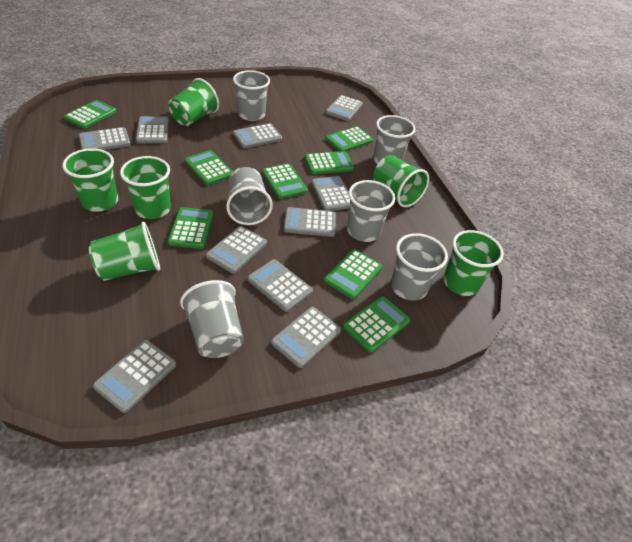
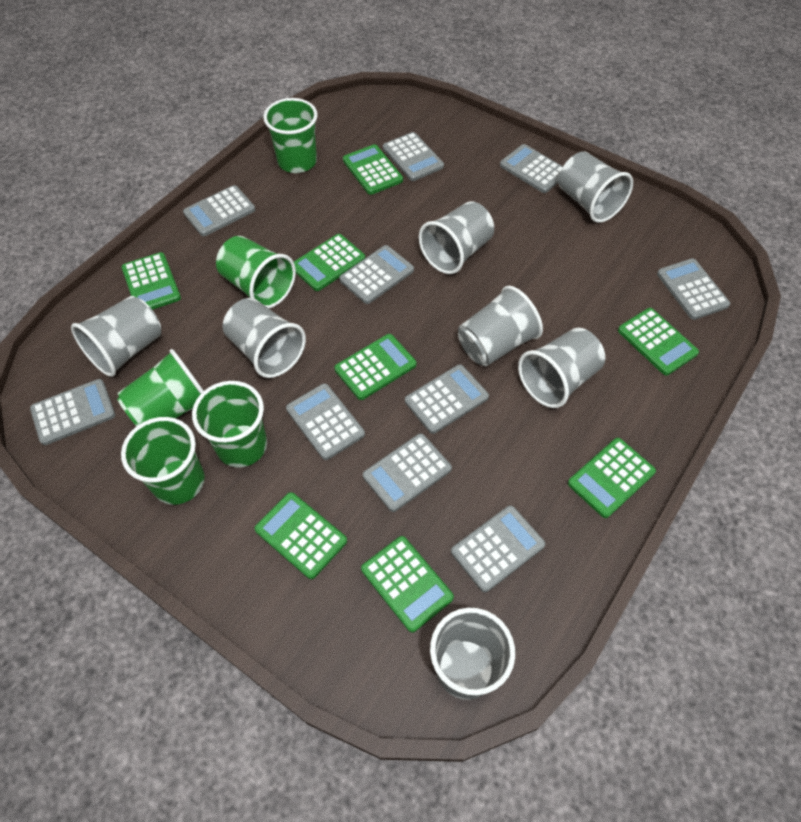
green cup: 6 -> 5
grey cup: 6 -> 7

